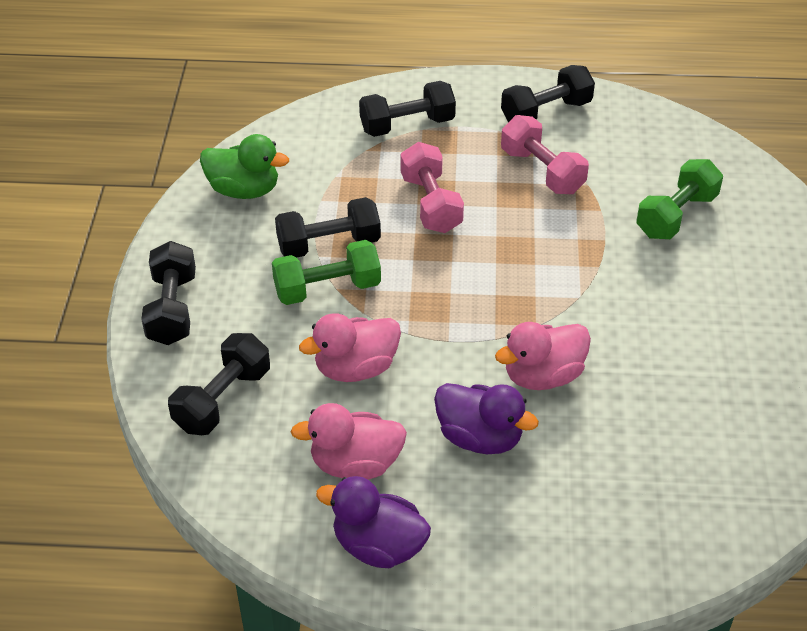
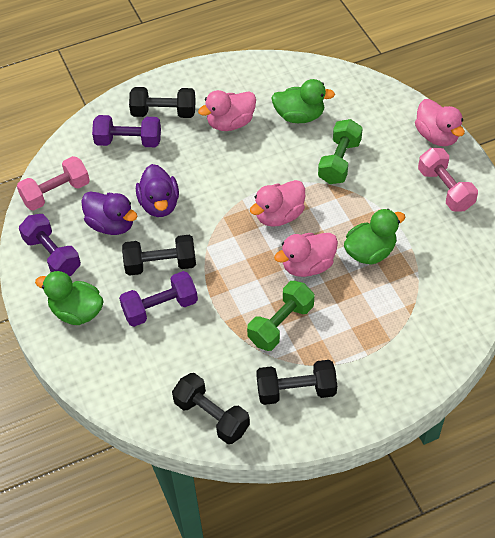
black dumbbell: 5 -> 4
green duck: 1 -> 3
pink duck: 3 -> 4
purple dumbbell: 0 -> 3

